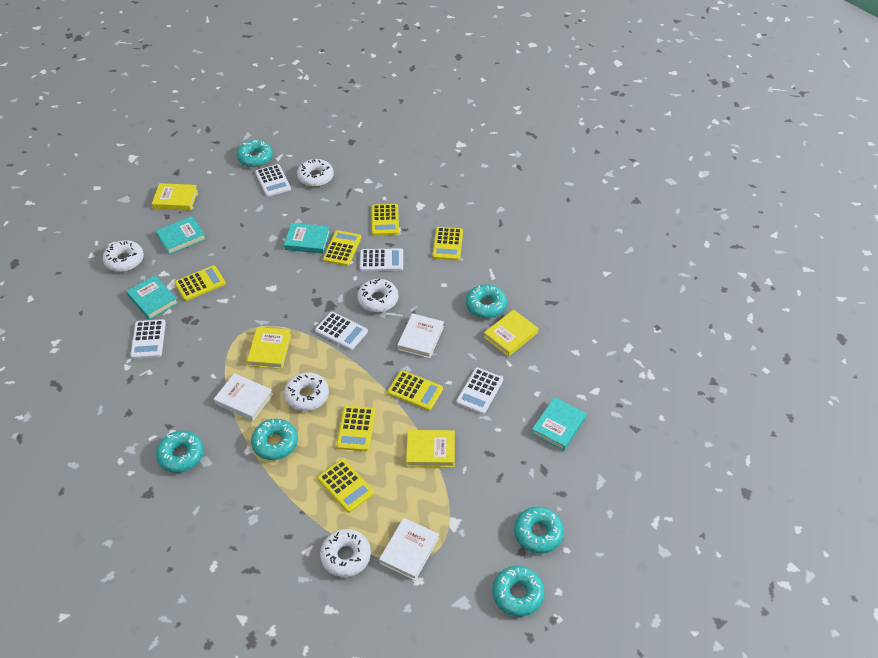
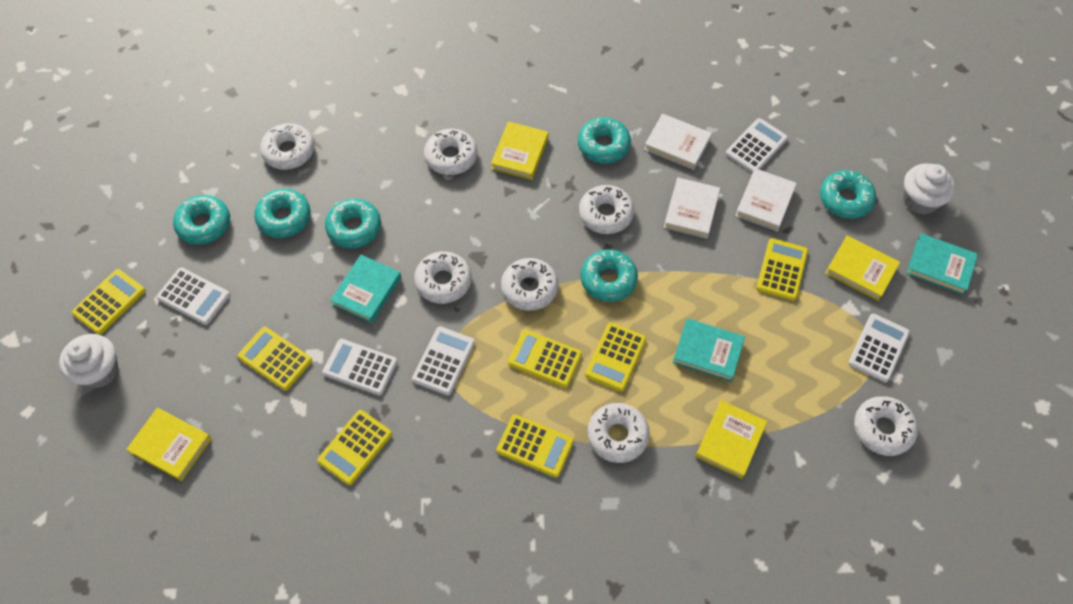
turquoise book: 4 -> 3
white cupcake: 0 -> 2
white donut: 5 -> 7

